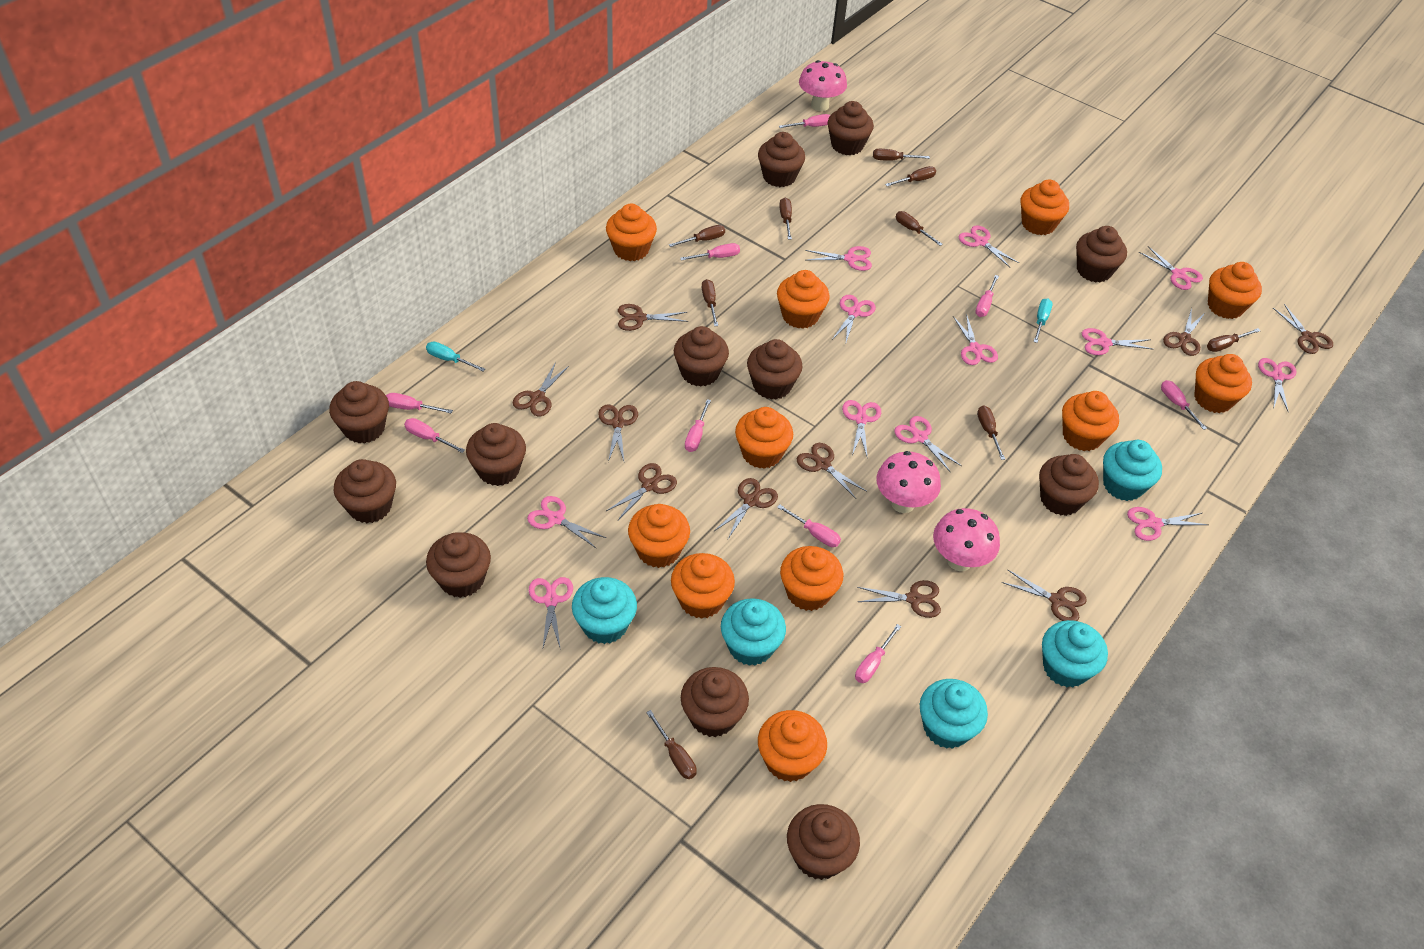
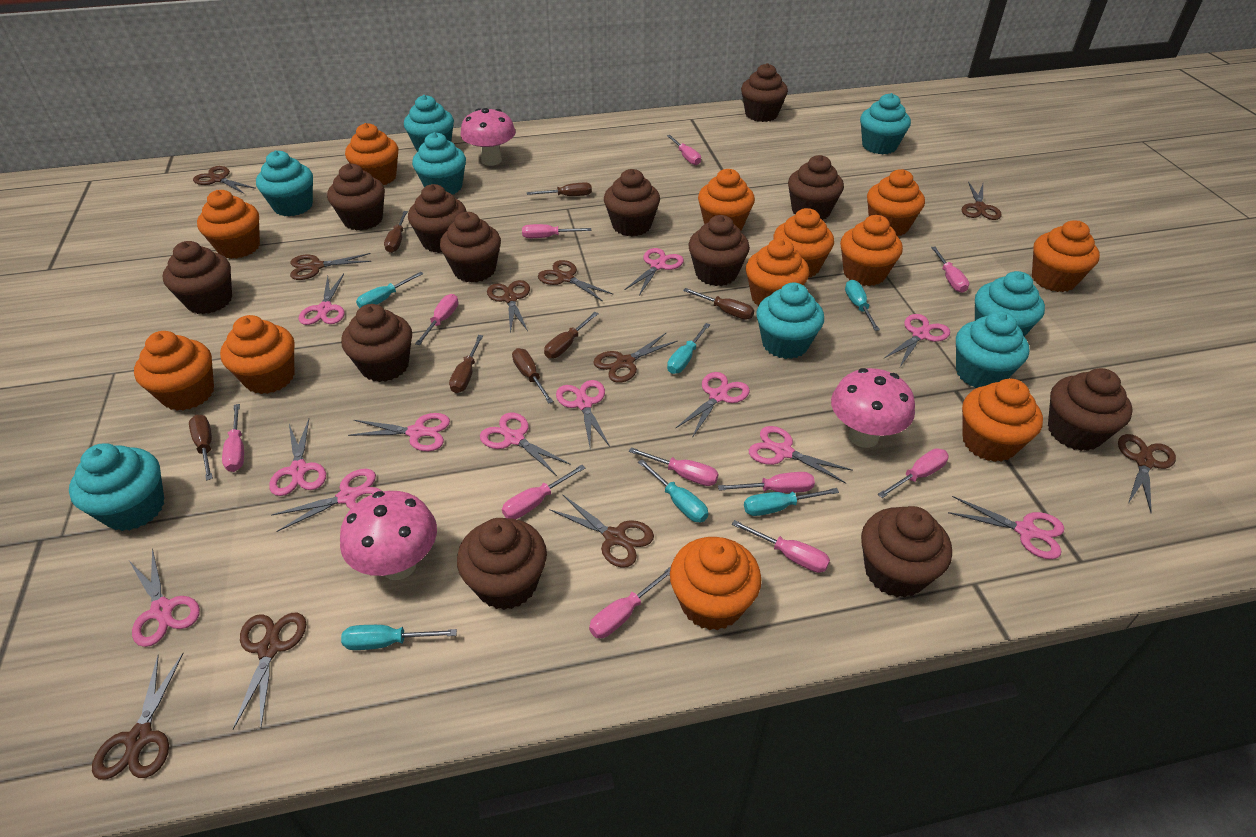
brown screwdriver: 9 -> 7
orange cupcake: 11 -> 12
pink screwdriver: 9 -> 11
turquoise cupcake: 5 -> 8
turquoise screwdriver: 2 -> 6

